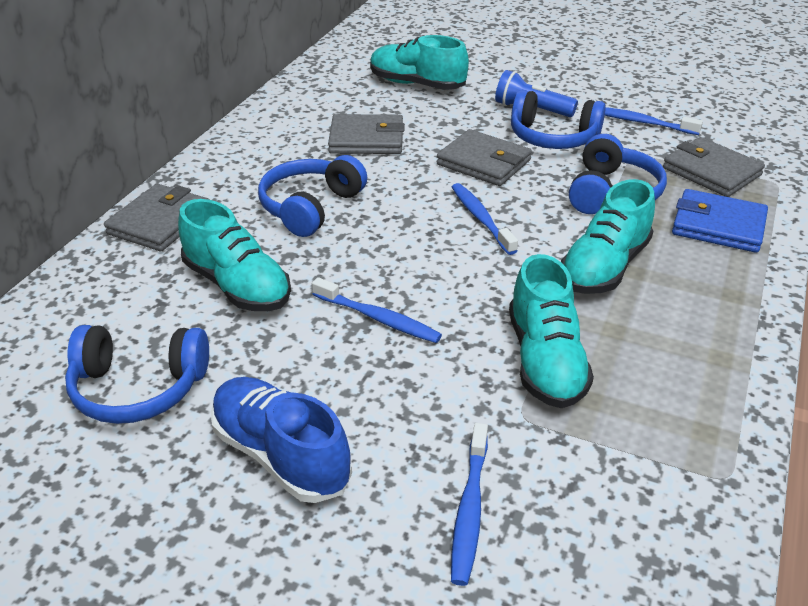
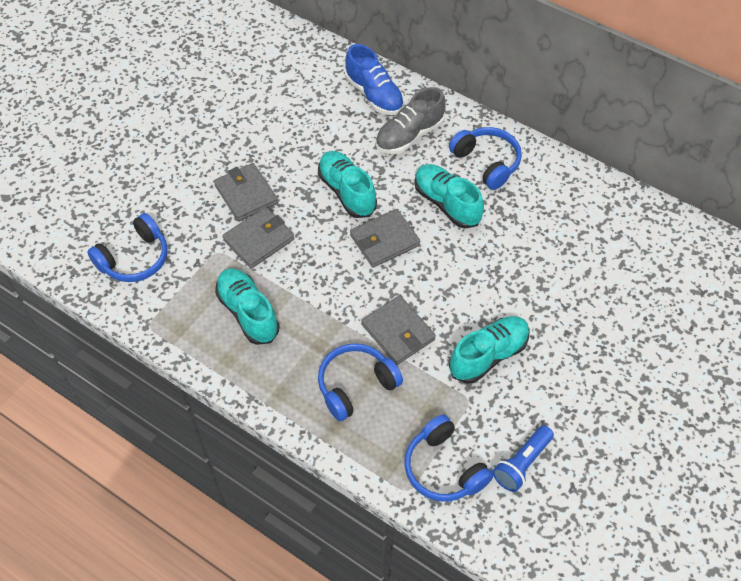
blue toothbrush: 4 -> 0
blue wallet: 1 -> 0
grey shoe: 0 -> 1

